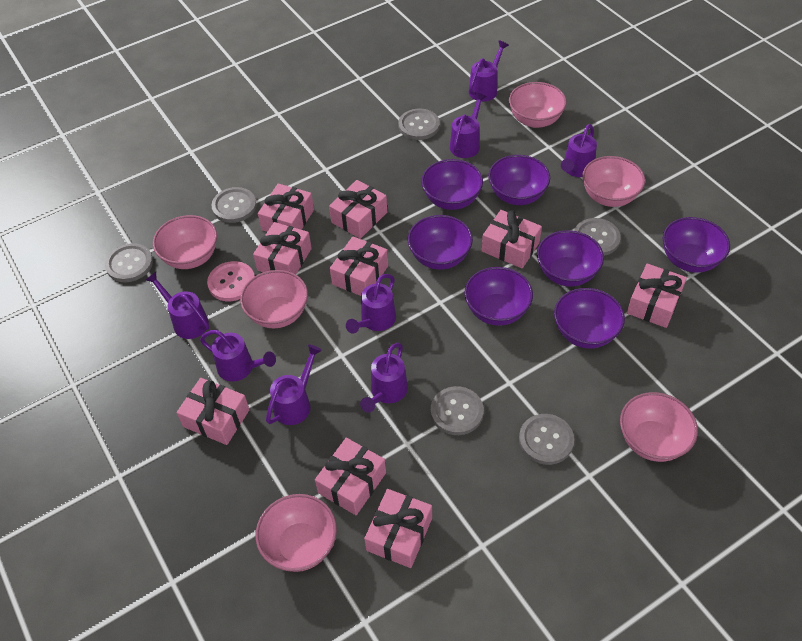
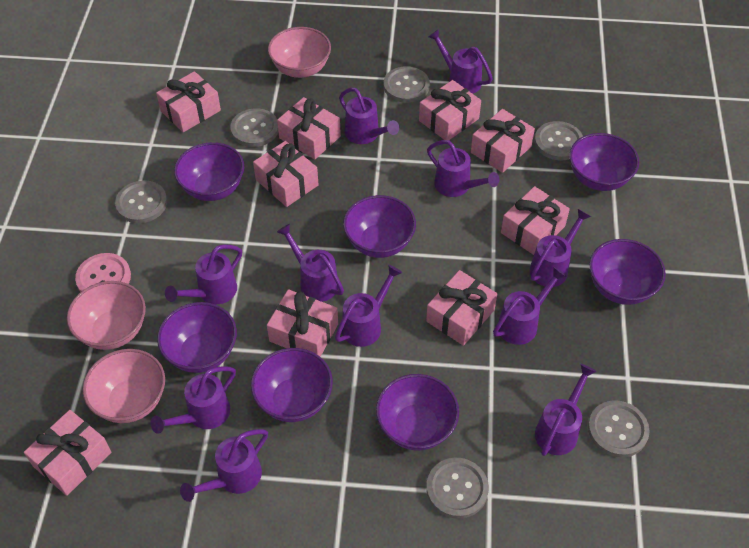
pink bowl: 6 -> 3
purple watering can: 8 -> 11

